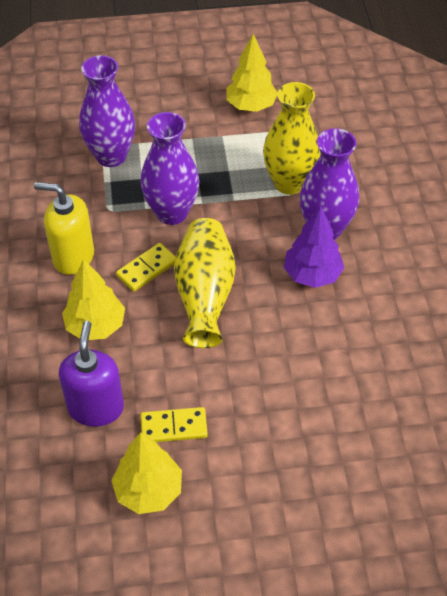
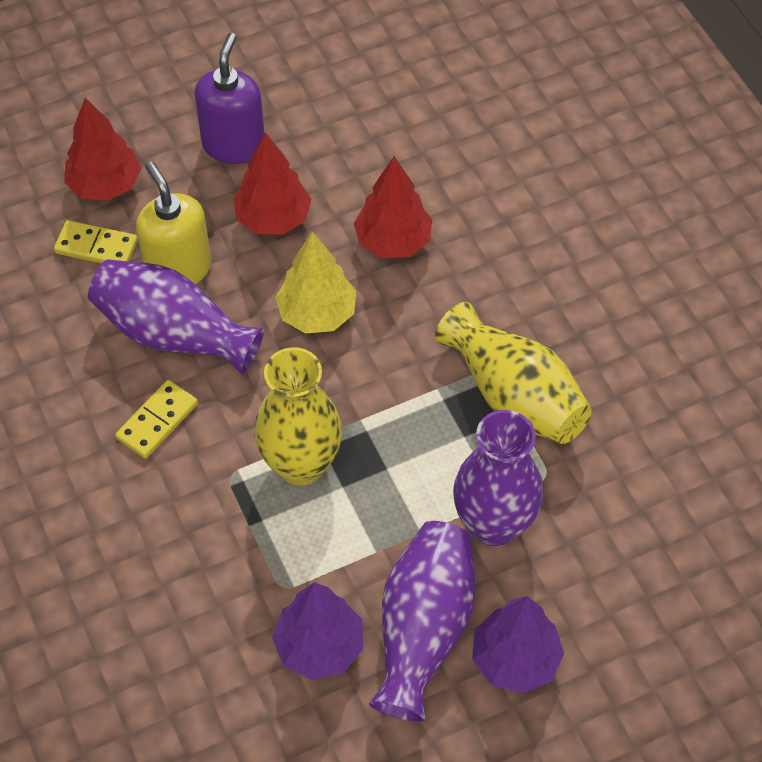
purple tree: 1 -> 2
red tree: 0 -> 3
yellow tree: 3 -> 1

